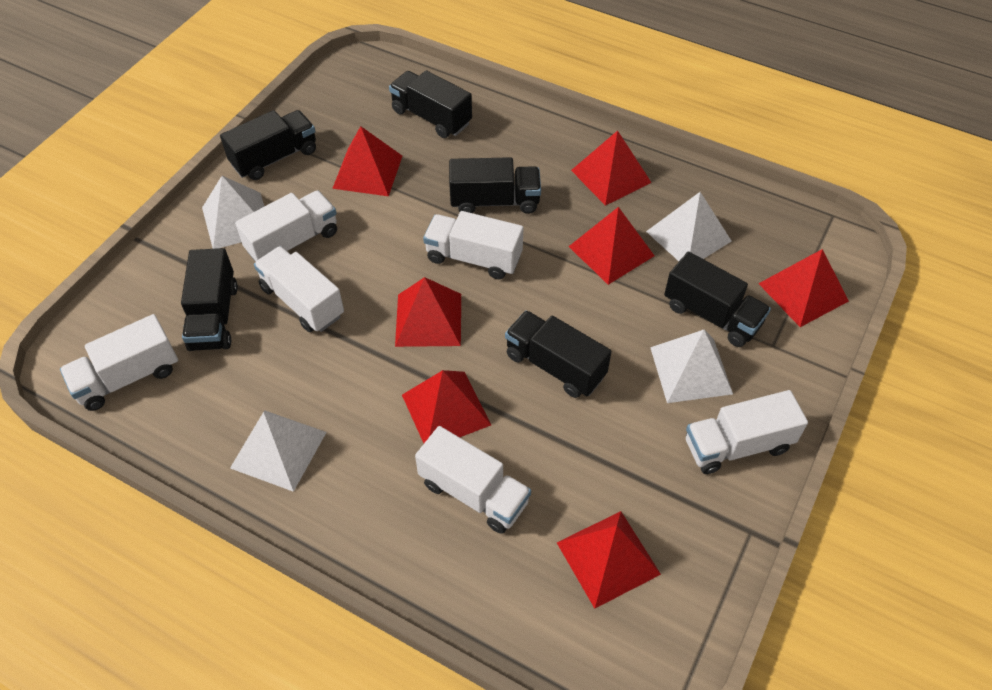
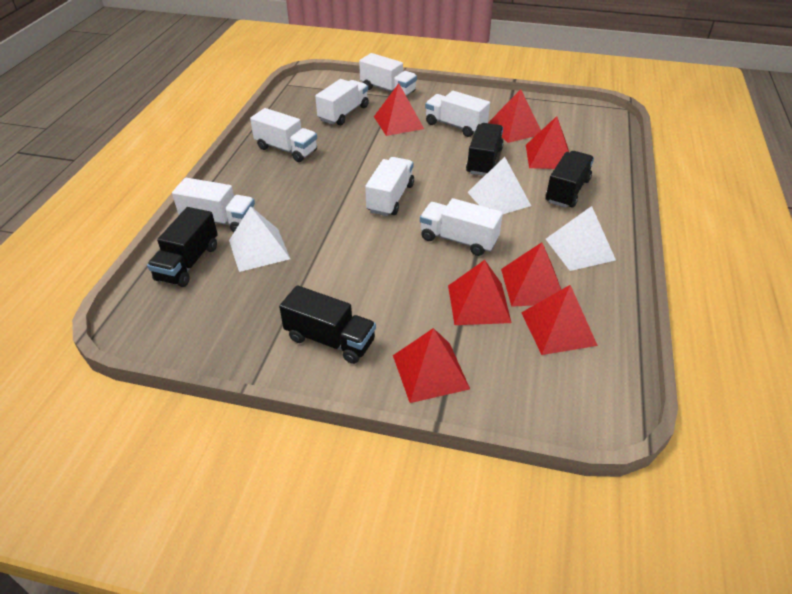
black truck: 6 -> 4
white pyramid: 4 -> 3
white truck: 6 -> 7

